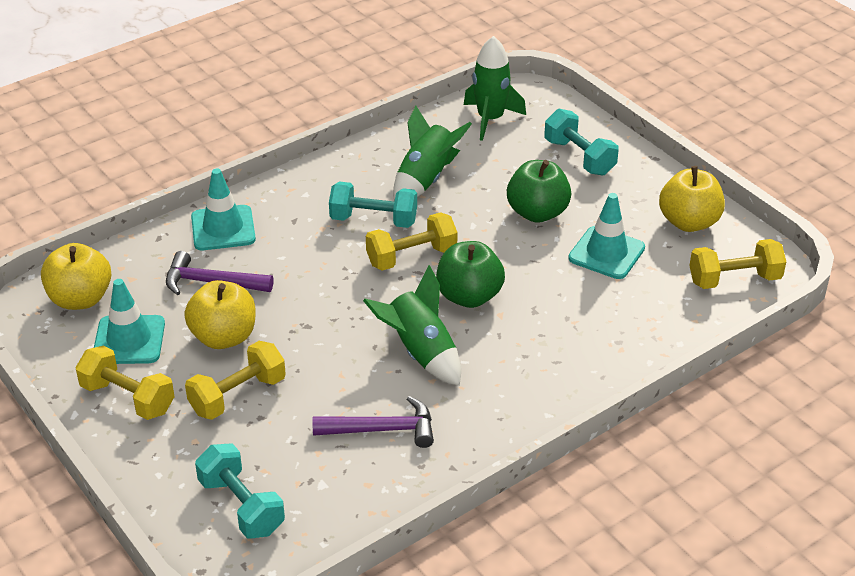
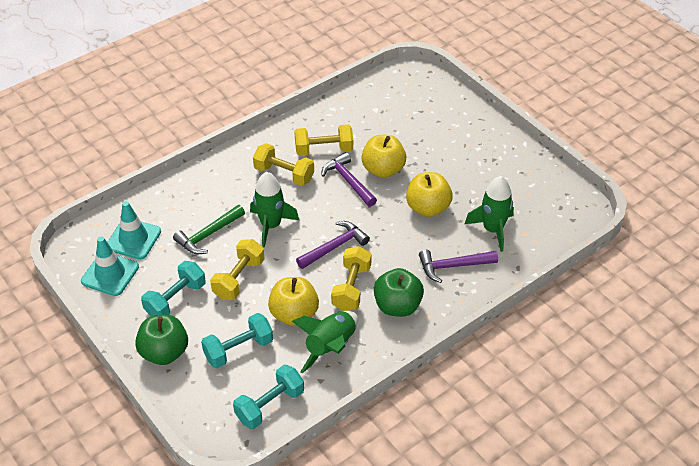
green hammer: 0 -> 1
purple hammer: 2 -> 3
turquoise traffic cone: 3 -> 2

